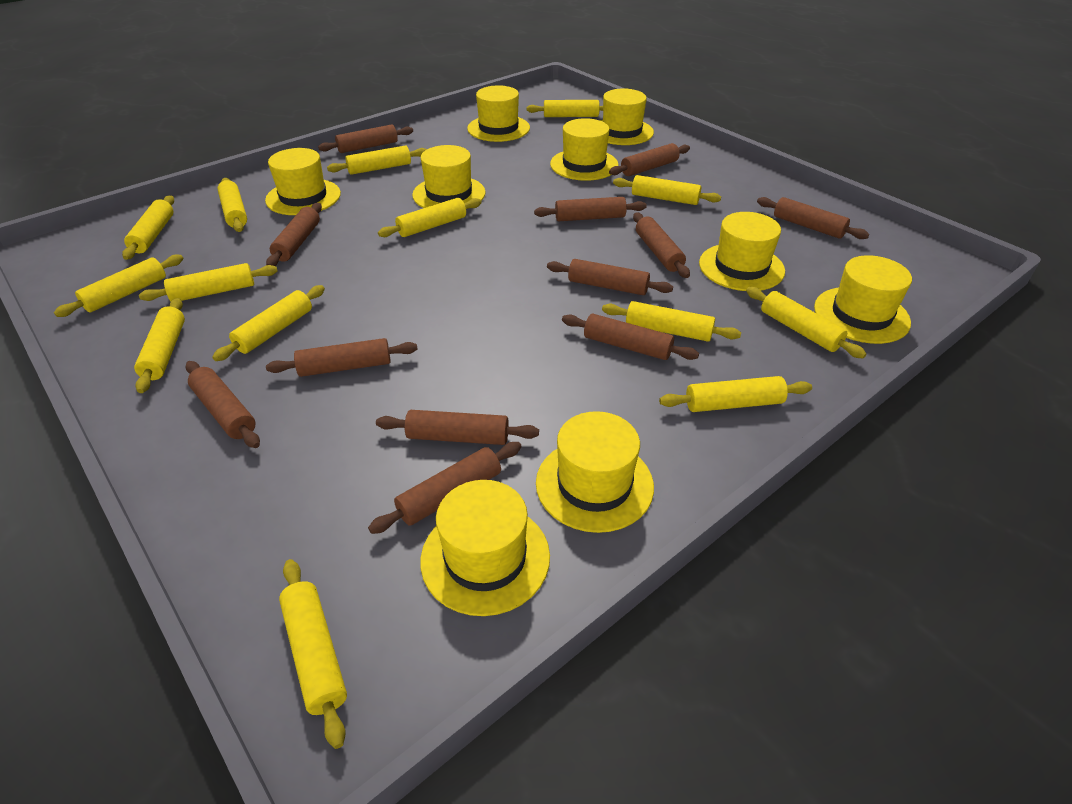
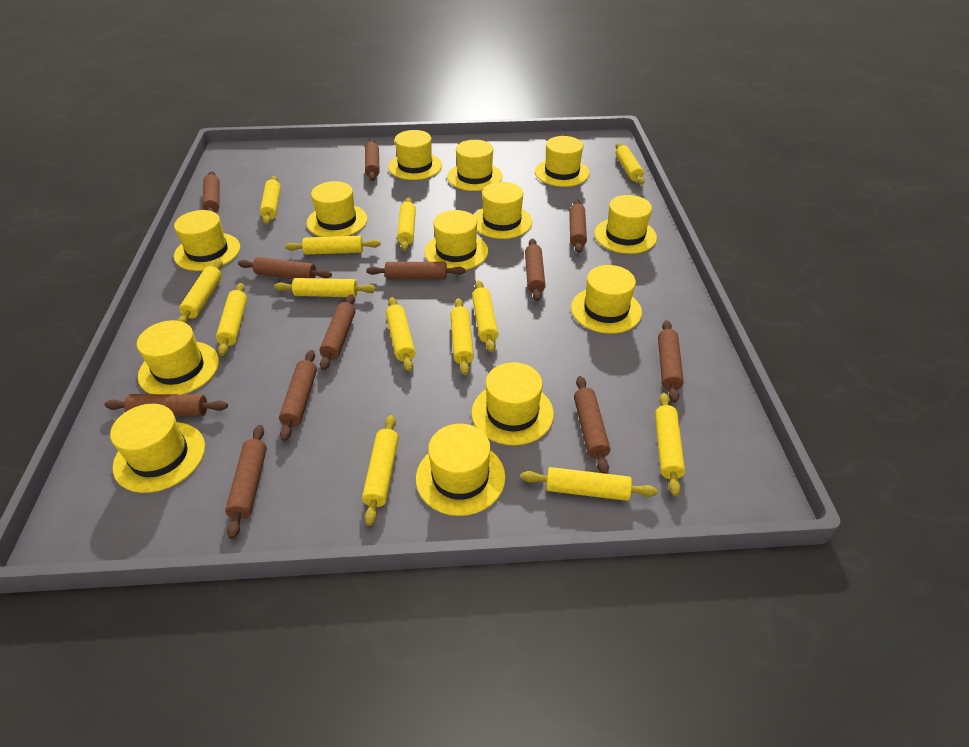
yellow hat: 9 -> 13
yellow rolling pin: 14 -> 13

